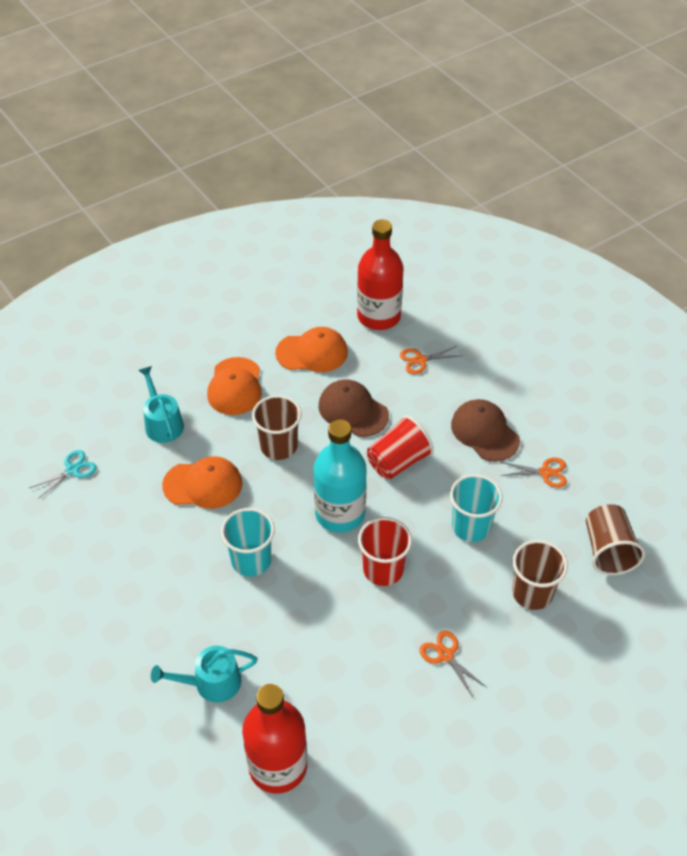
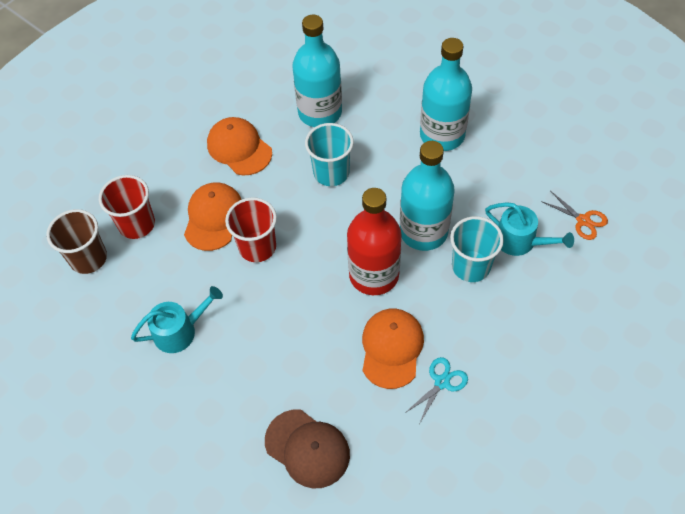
brown cap: 2 -> 1
brown cup: 3 -> 1
orange scissors: 3 -> 1
red bottle: 2 -> 1
turquoise bottle: 1 -> 3

